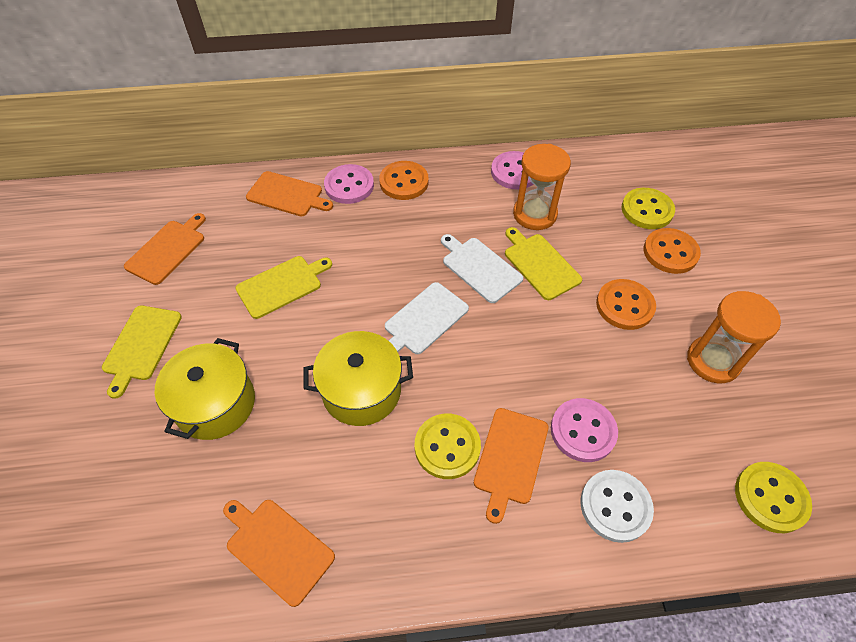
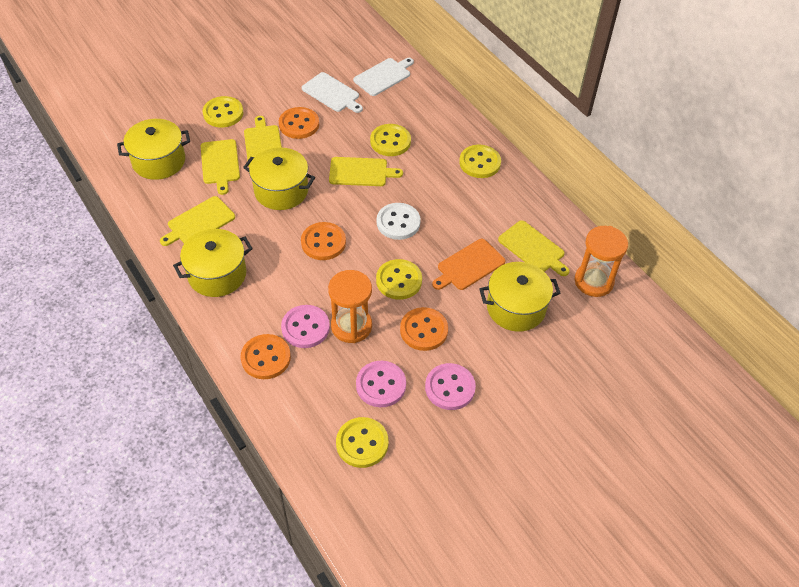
orange button: 3 -> 4
orange cutting board: 4 -> 1
yellow button: 3 -> 5
yellow cutting board: 3 -> 5
yellow pot: 2 -> 4

